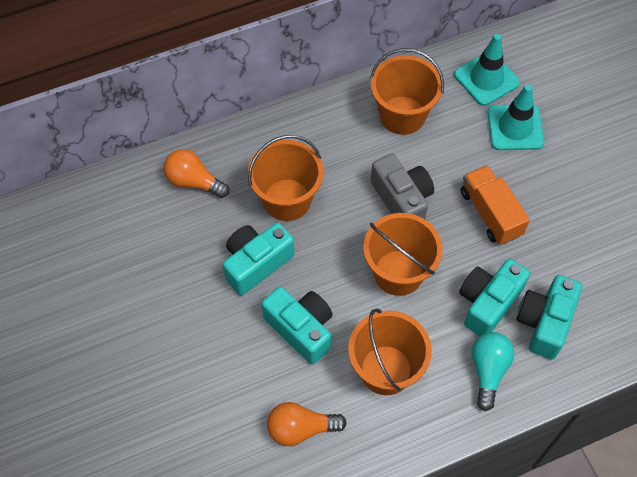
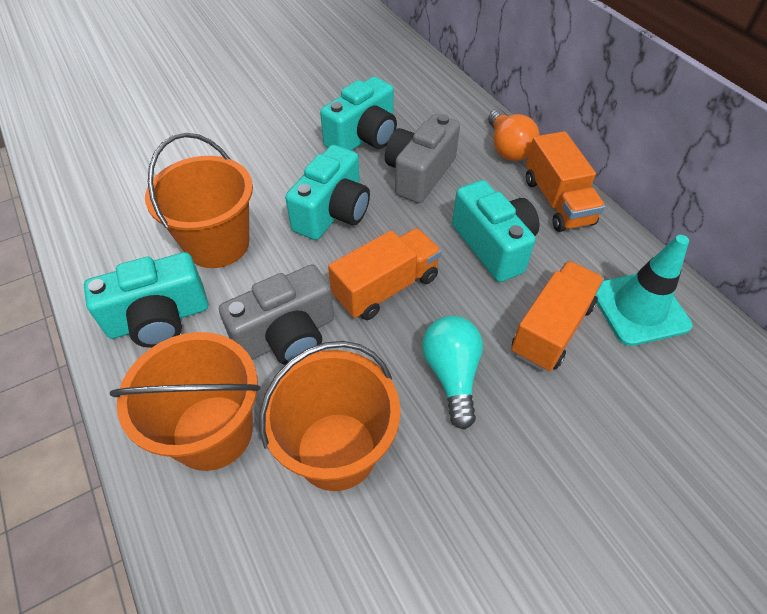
grey camera: 1 -> 2
orange bucket: 4 -> 3
orange light bulb: 2 -> 1
orange truck: 1 -> 3
turquoise traffic cone: 2 -> 1

